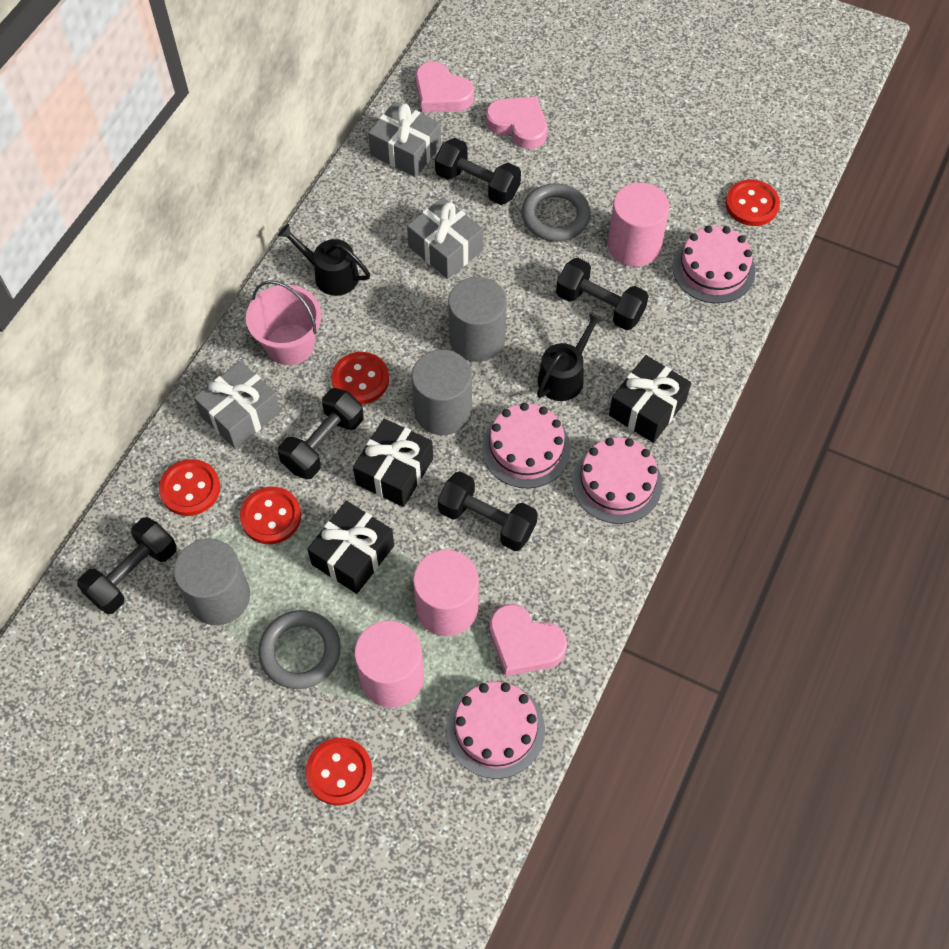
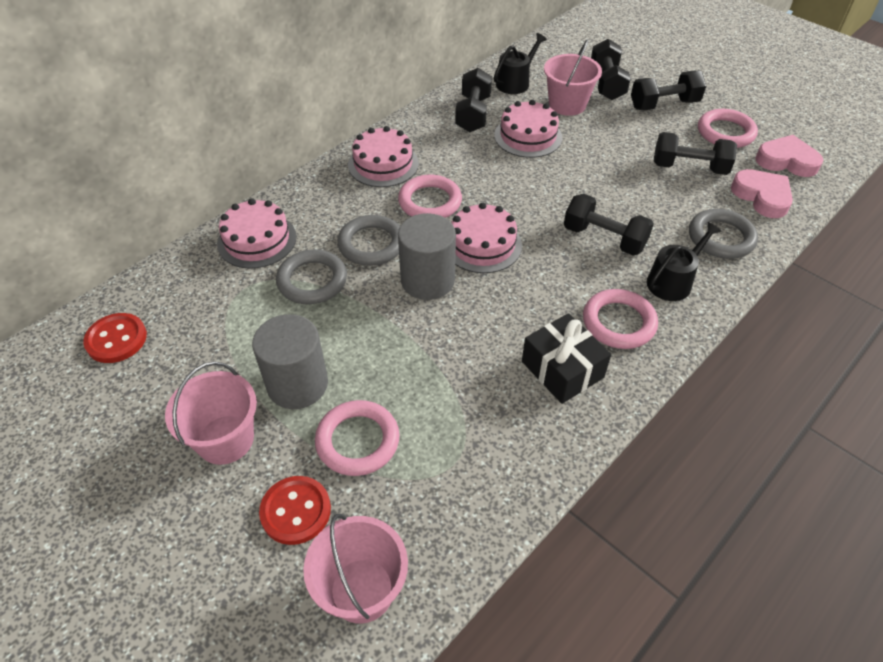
black gift: 3 -> 1
grey cylinder: 3 -> 2
grey gift: 3 -> 0
grey ring: 2 -> 3
pink bucket: 1 -> 3
pink cylinder: 3 -> 0
pink heart: 3 -> 2
pink ring: 0 -> 4
red button: 5 -> 2

